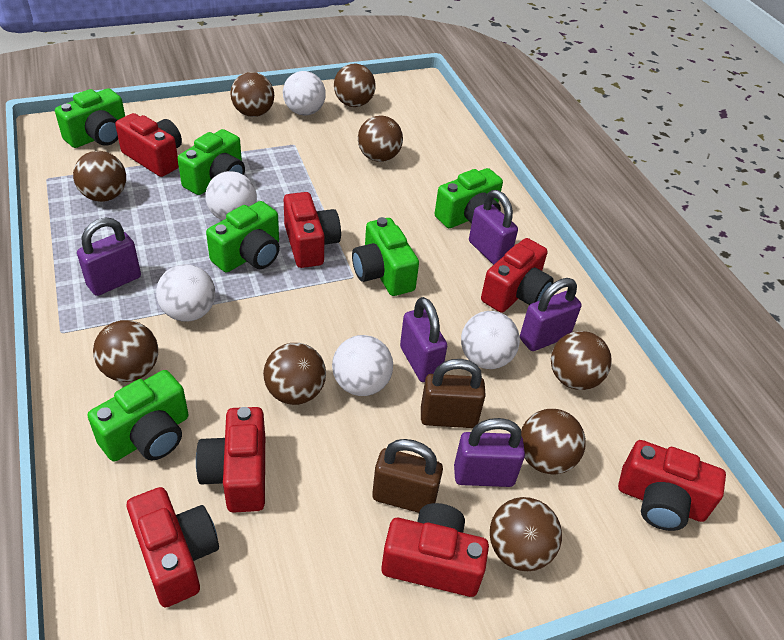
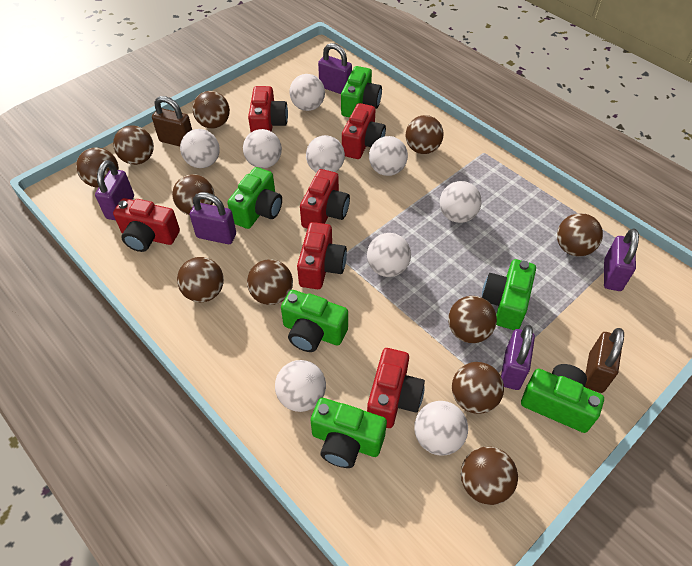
brown ball: 9 -> 11
red camera: 7 -> 6
white ball: 5 -> 9

